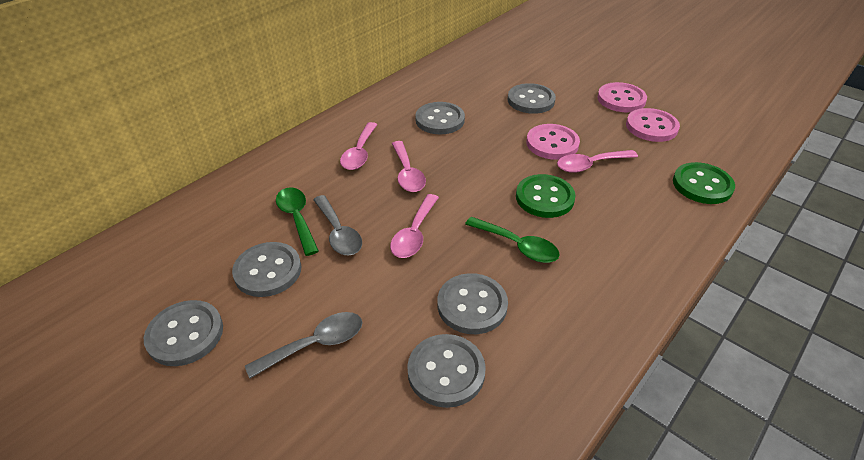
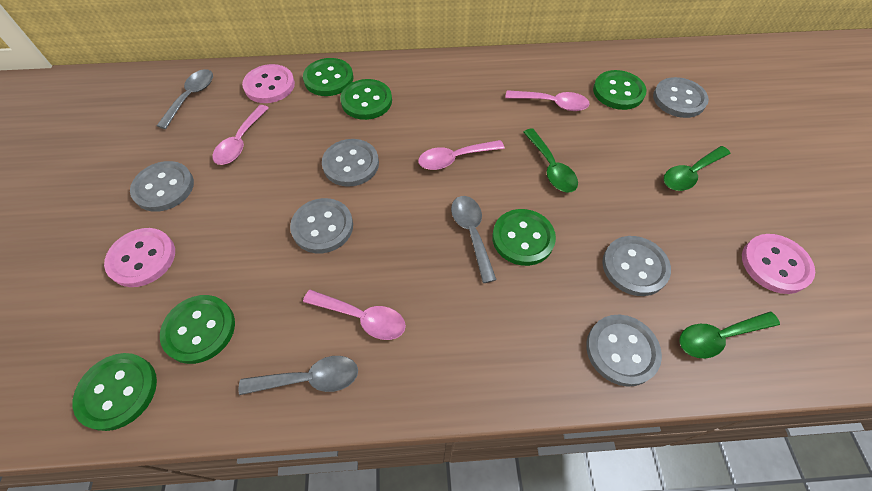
green button: 2 -> 6
green spoon: 2 -> 3
grey spoon: 2 -> 3

